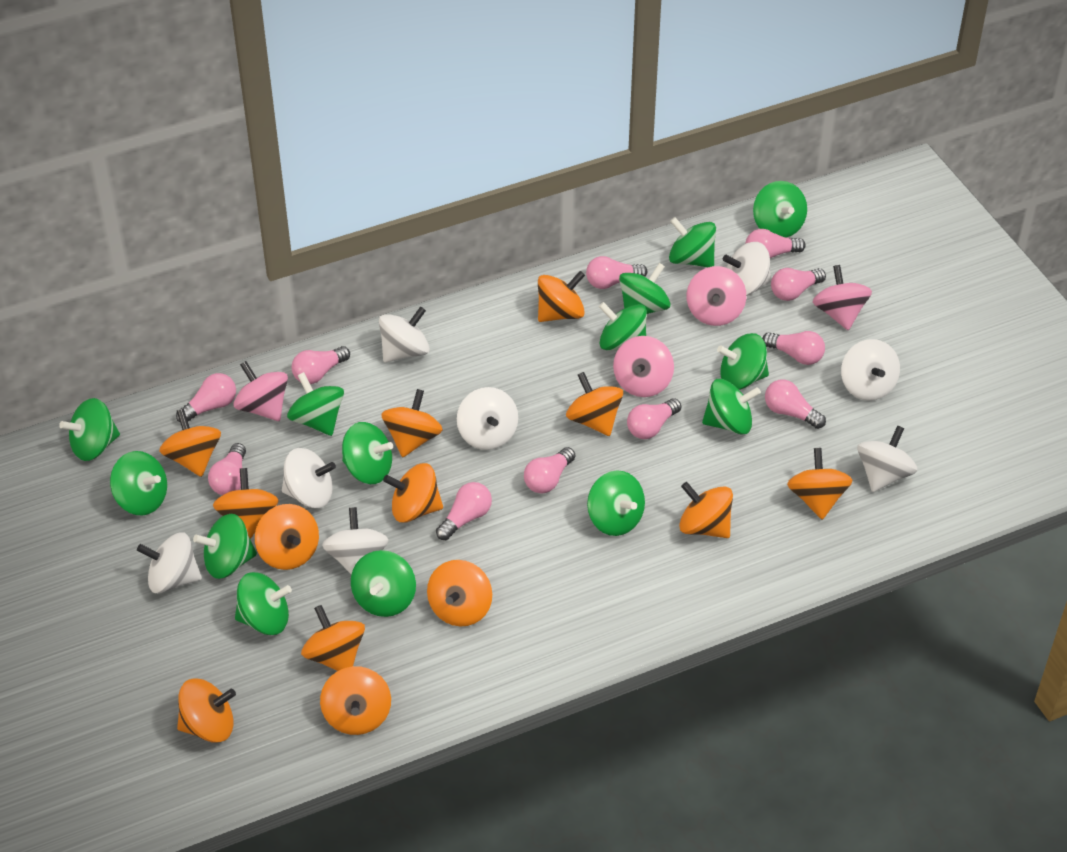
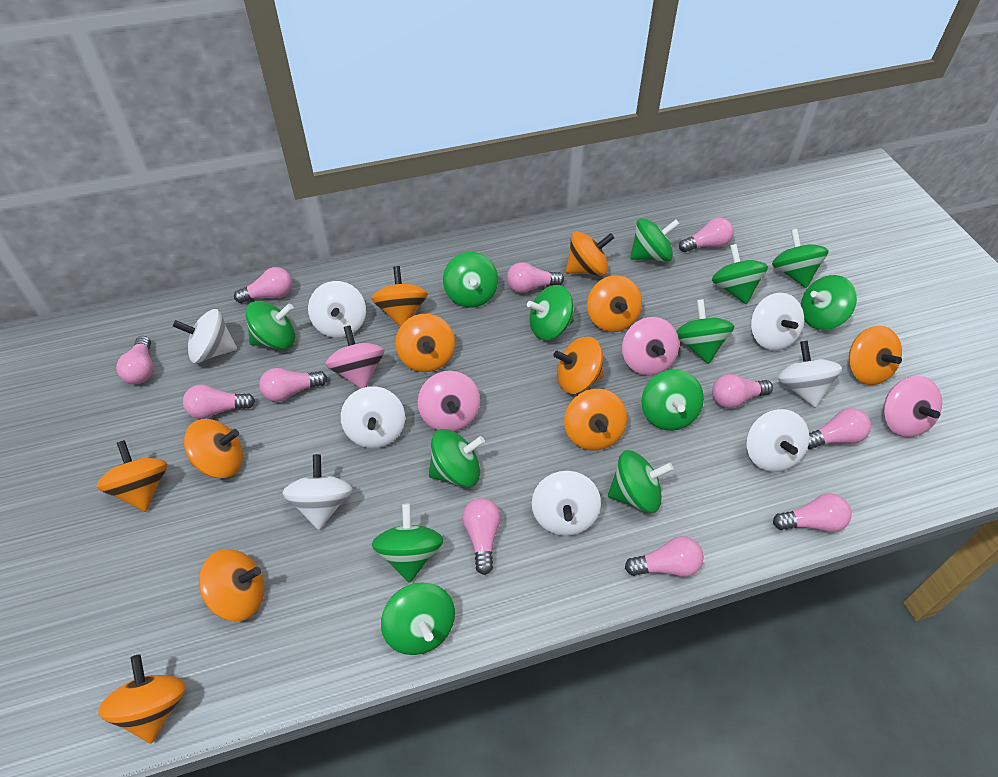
green spinning top: 14 -> 13
orange spinning top: 13 -> 11

